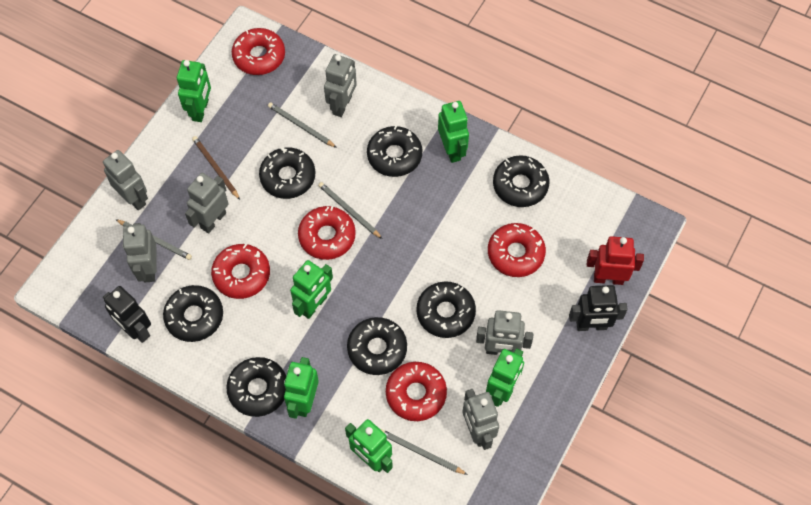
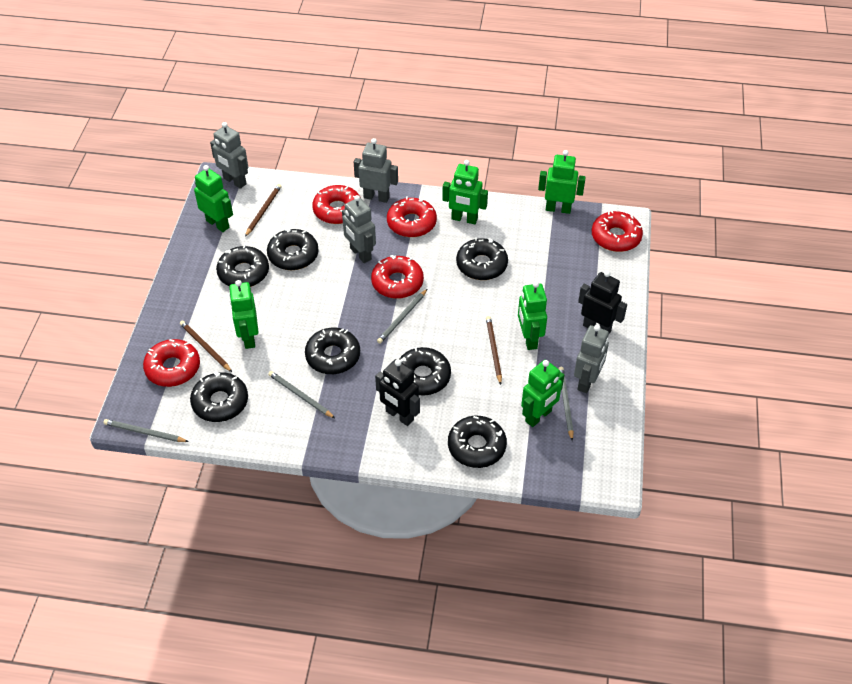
brown pencil: 1 -> 3
grey robot: 6 -> 4
red robot: 1 -> 0

